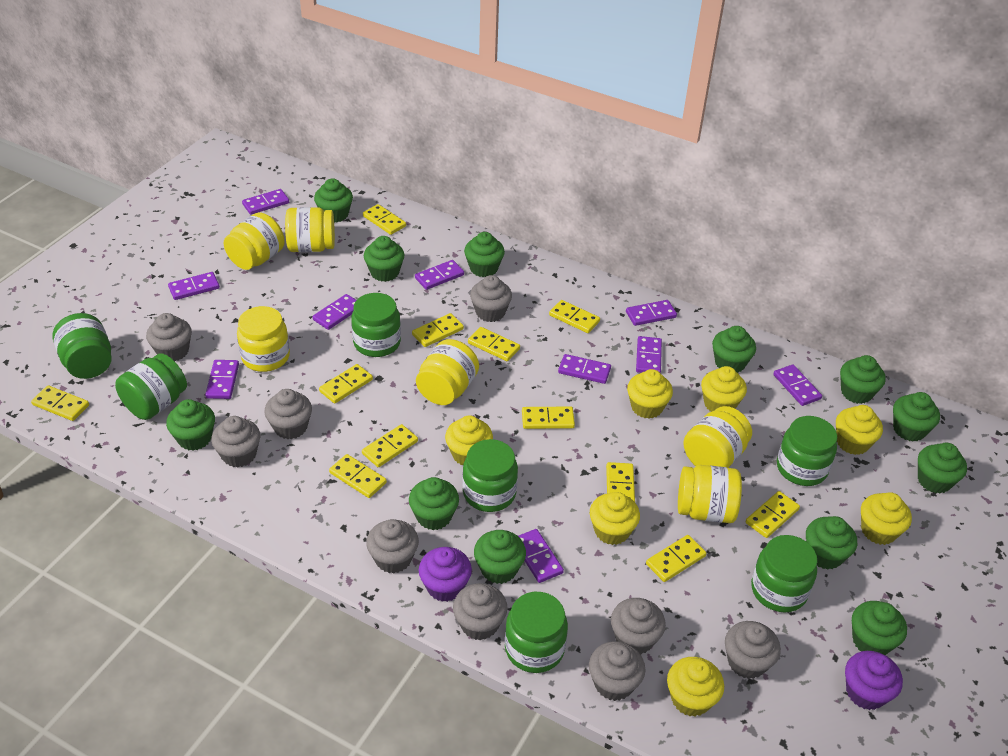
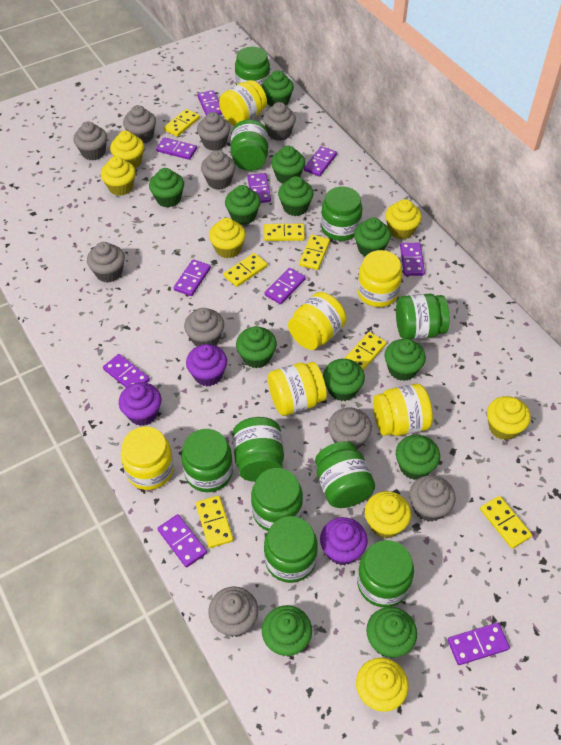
green jar: 7 -> 10
grey cupcake: 9 -> 10
purple cupcake: 2 -> 3
yellow domino: 12 -> 7

